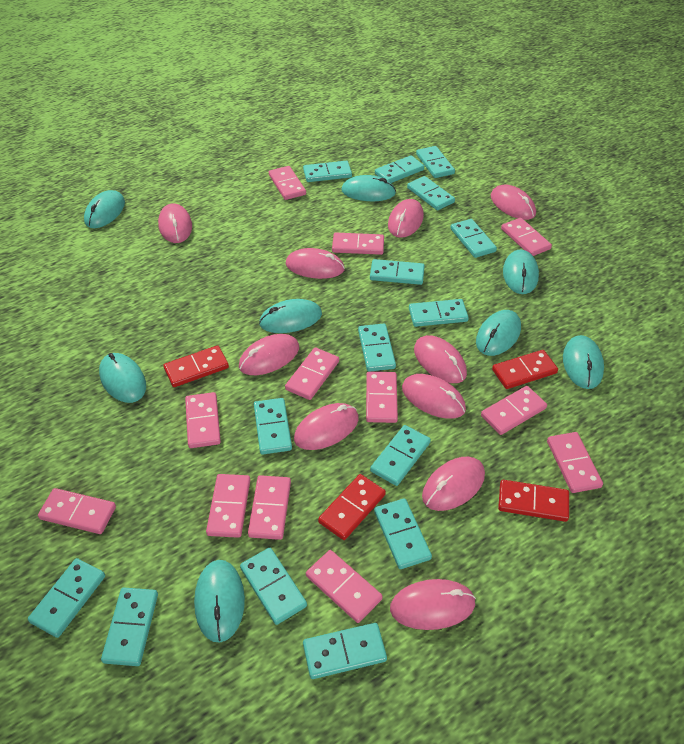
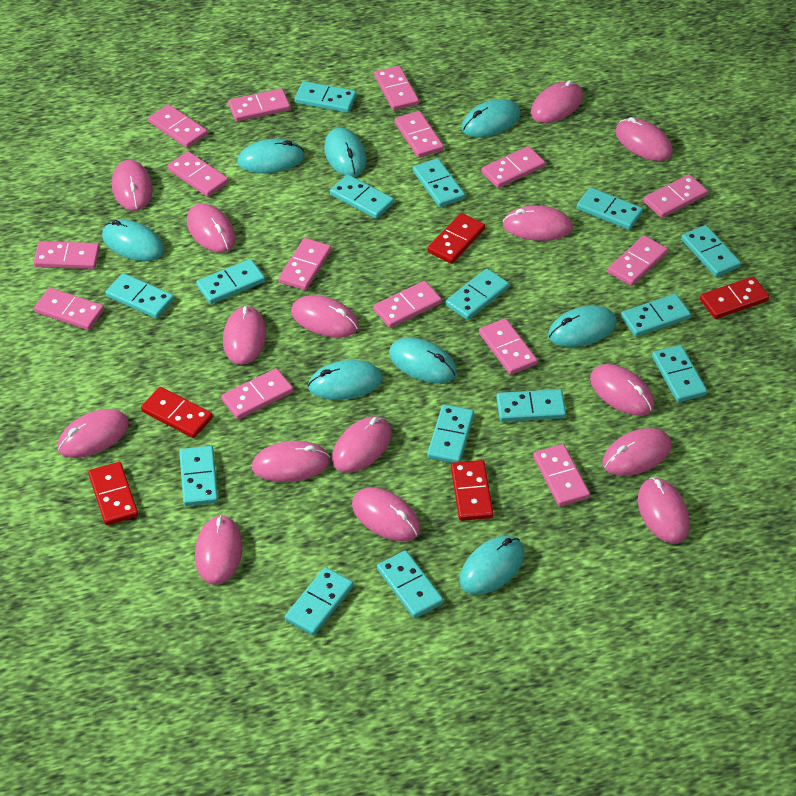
pink domino: 12 -> 15
pink mouse: 10 -> 15
red domino: 4 -> 5

